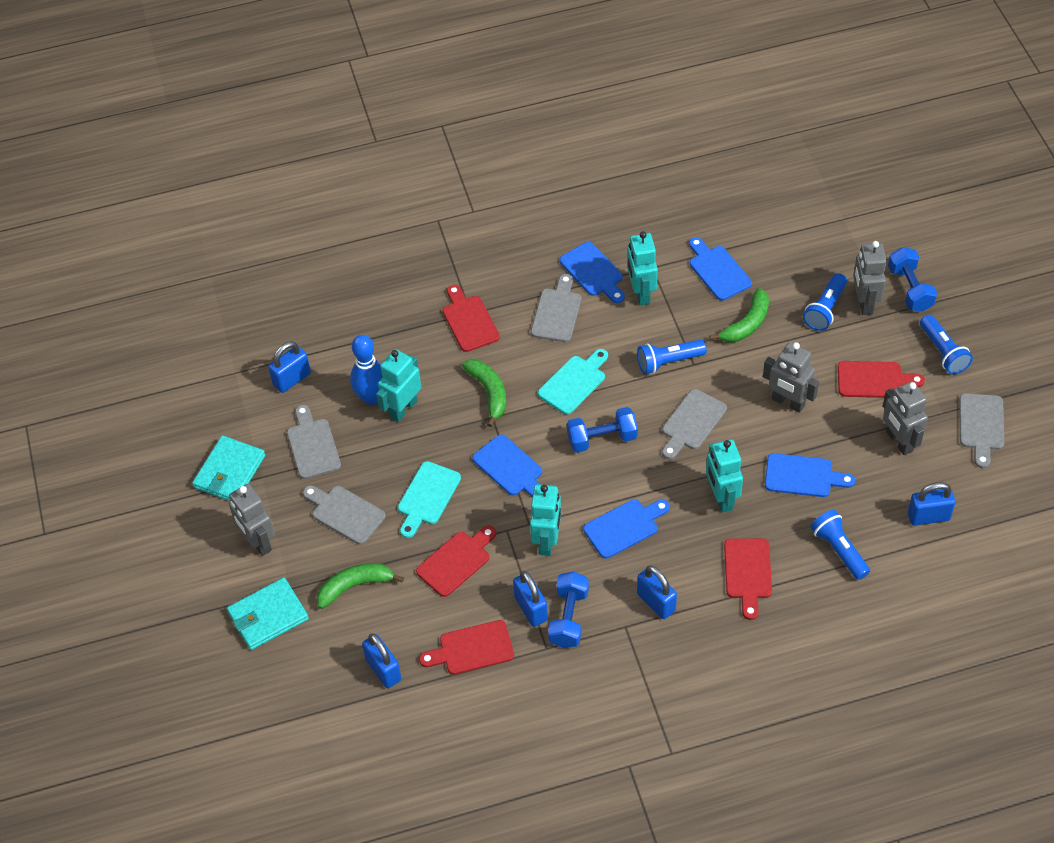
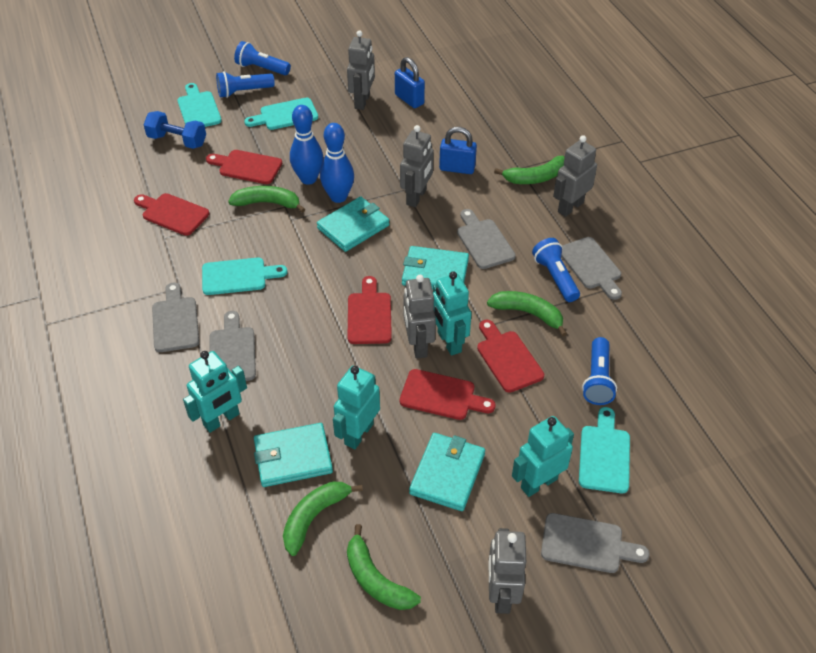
blue bowling pin: 1 -> 2
blue cutting board: 5 -> 0
blue dumbbell: 3 -> 1
blue padlock: 5 -> 2
green banana: 3 -> 5
grey robot: 4 -> 5
turquoise cutting board: 2 -> 4
turquoise wallet: 2 -> 4

